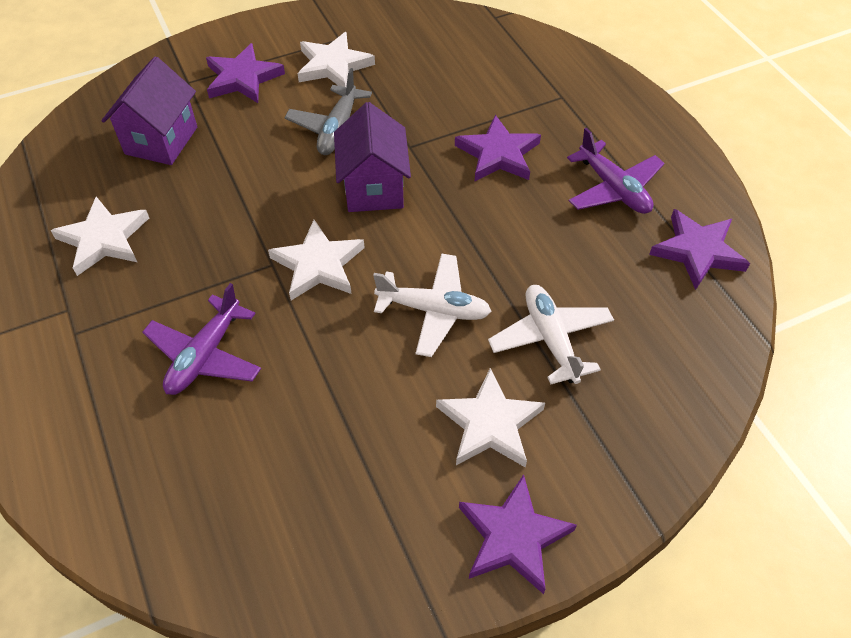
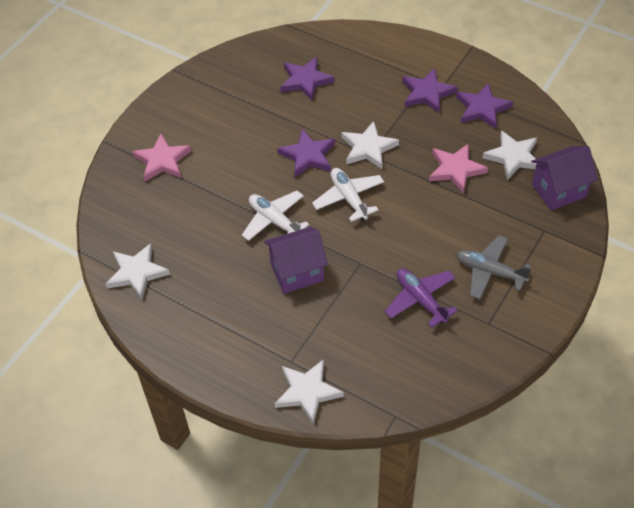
pink star: 0 -> 2
purple plane: 2 -> 1

